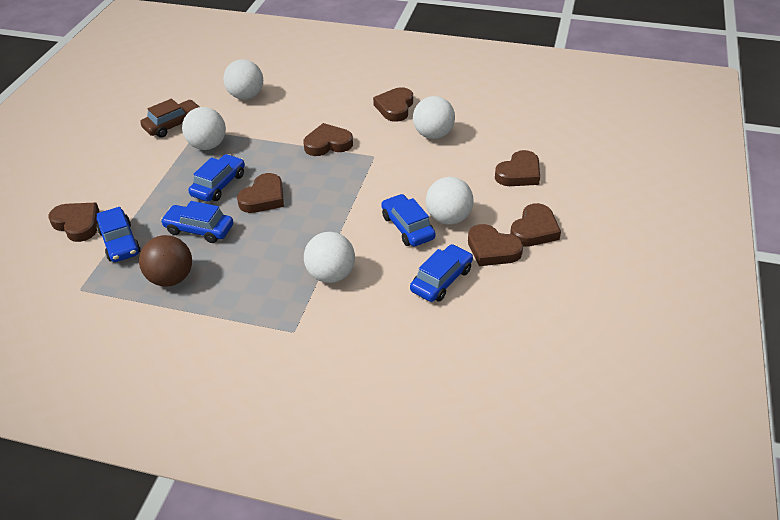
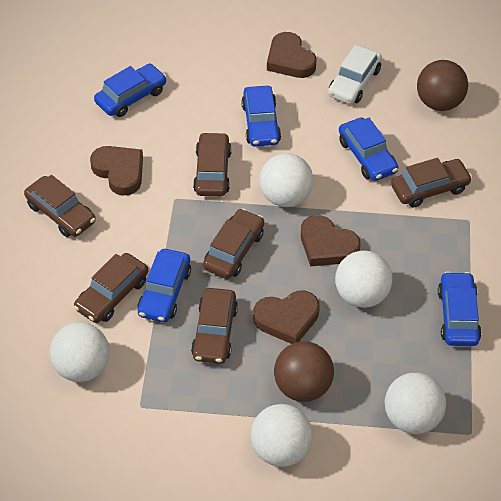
brown ball: 1 -> 2
brown car: 1 -> 6
brown heart: 7 -> 4
white car: 0 -> 1

